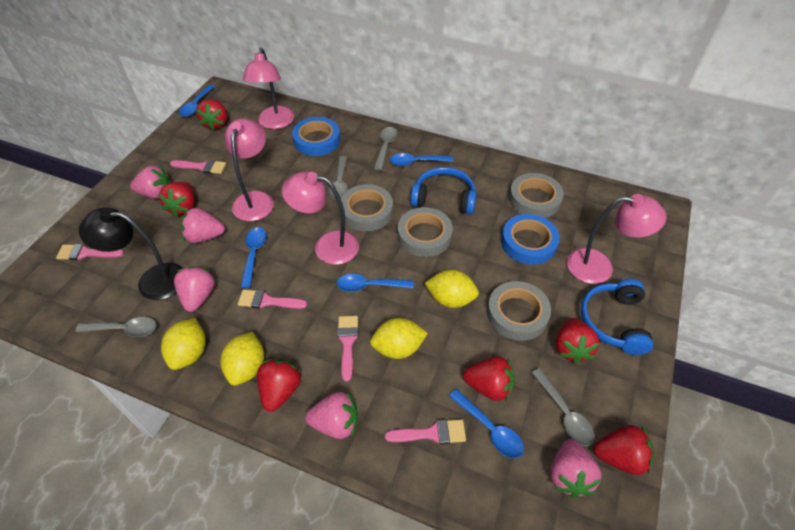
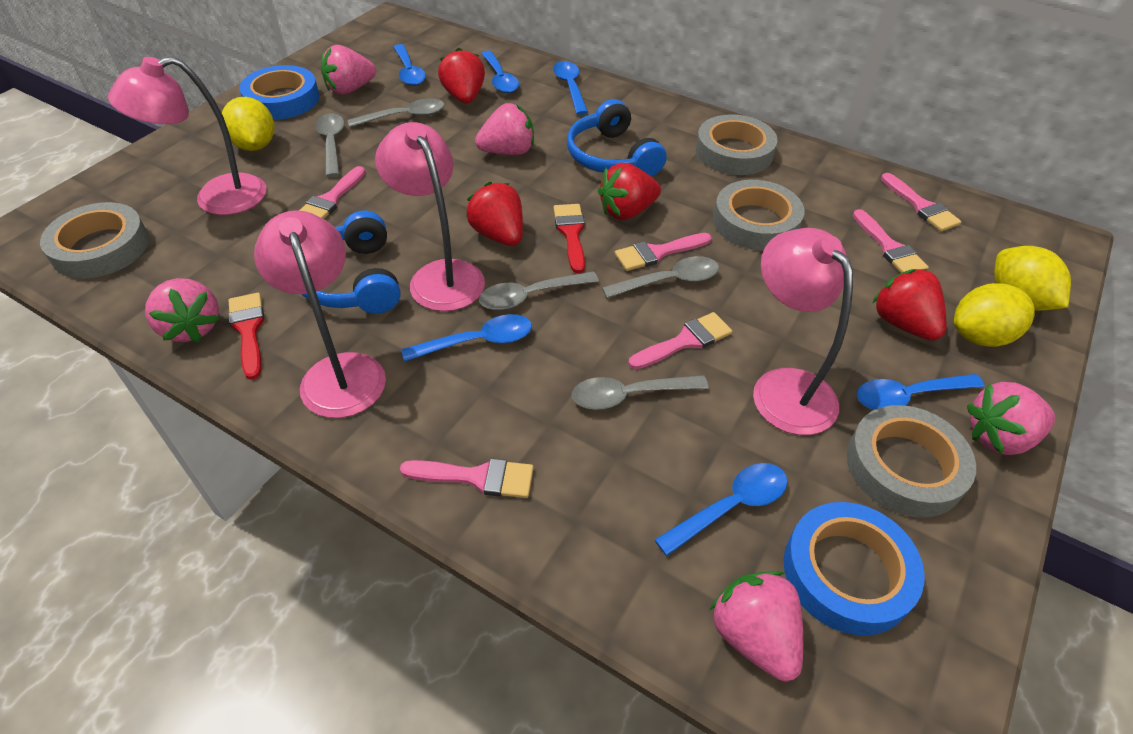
black lamp: 1 -> 0
blue spoon: 5 -> 6
grey spoon: 4 -> 5
pink brush: 5 -> 6
red brush: 0 -> 2
red strawberry: 6 -> 4
yellow lemon: 4 -> 3

